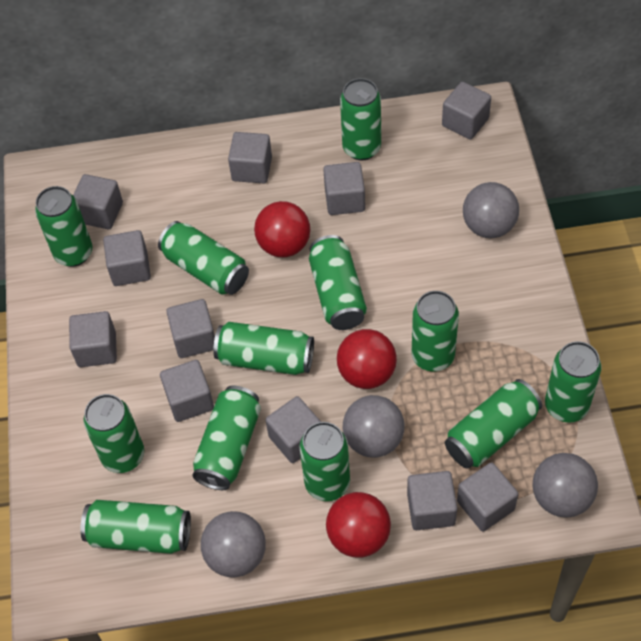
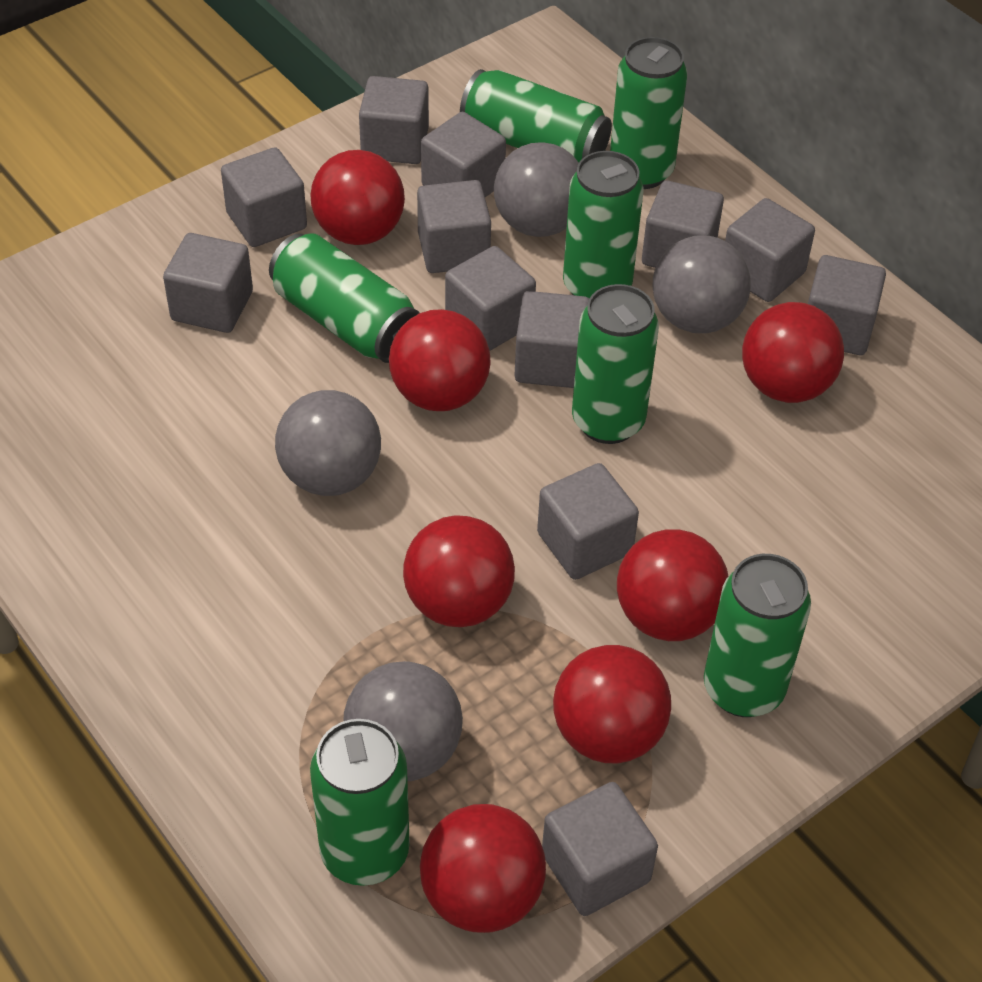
green can: 12 -> 7
grey cube: 11 -> 12
red ball: 3 -> 7

